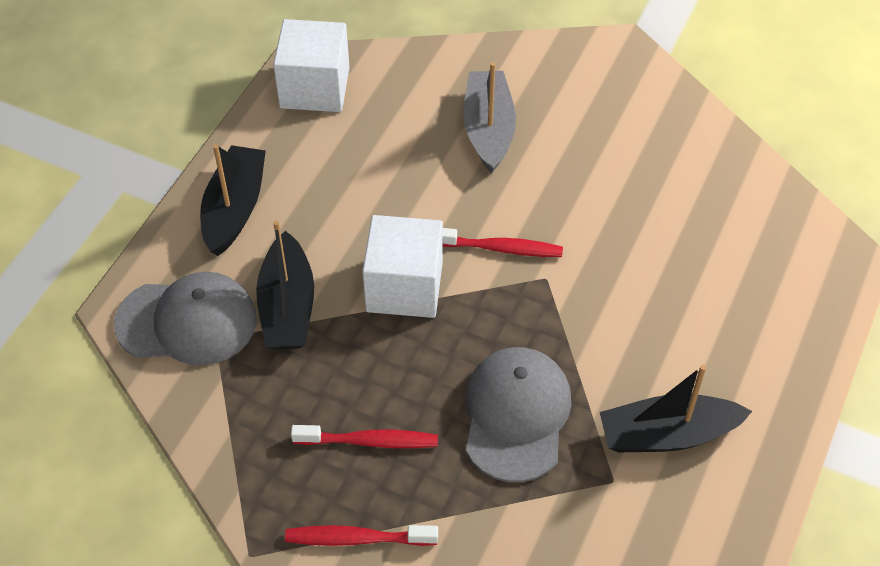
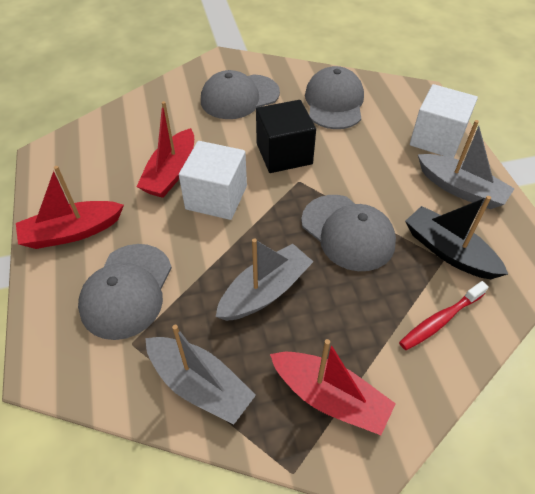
black boat: 3 -> 1
black cube: 0 -> 1
grey boat: 1 -> 3
grey cap: 2 -> 4
red boat: 0 -> 3
red toothbrush: 3 -> 1

